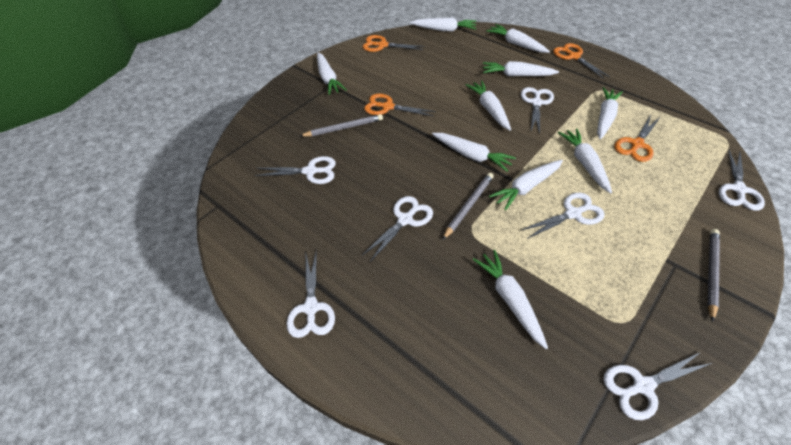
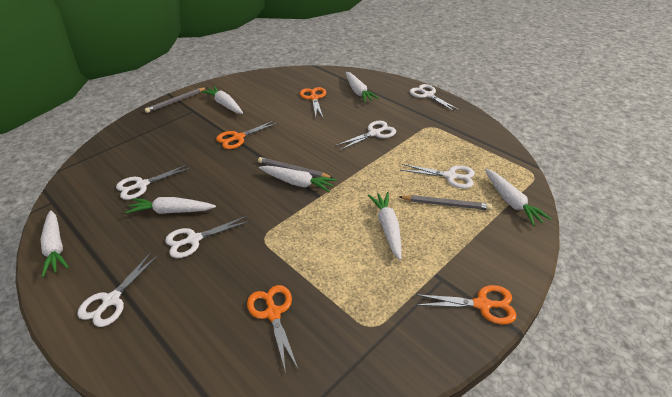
white carrot: 10 -> 7
white scissors: 7 -> 6

